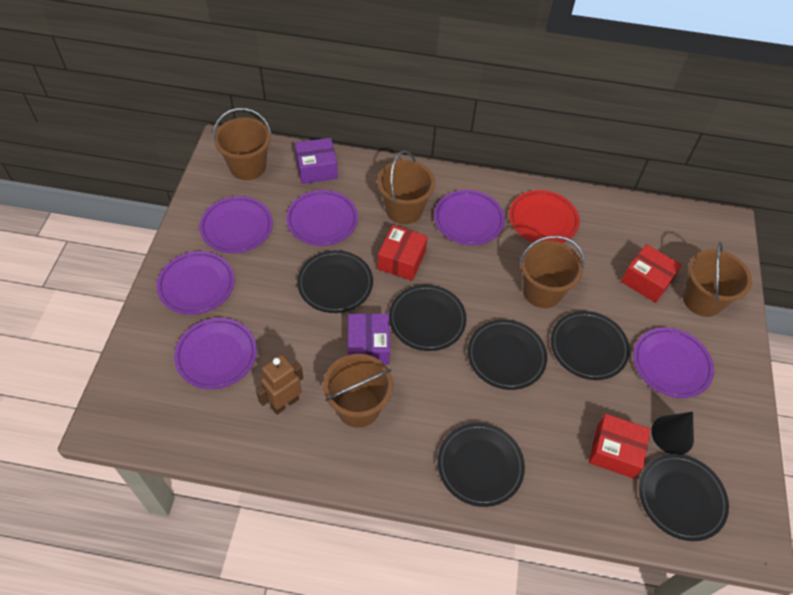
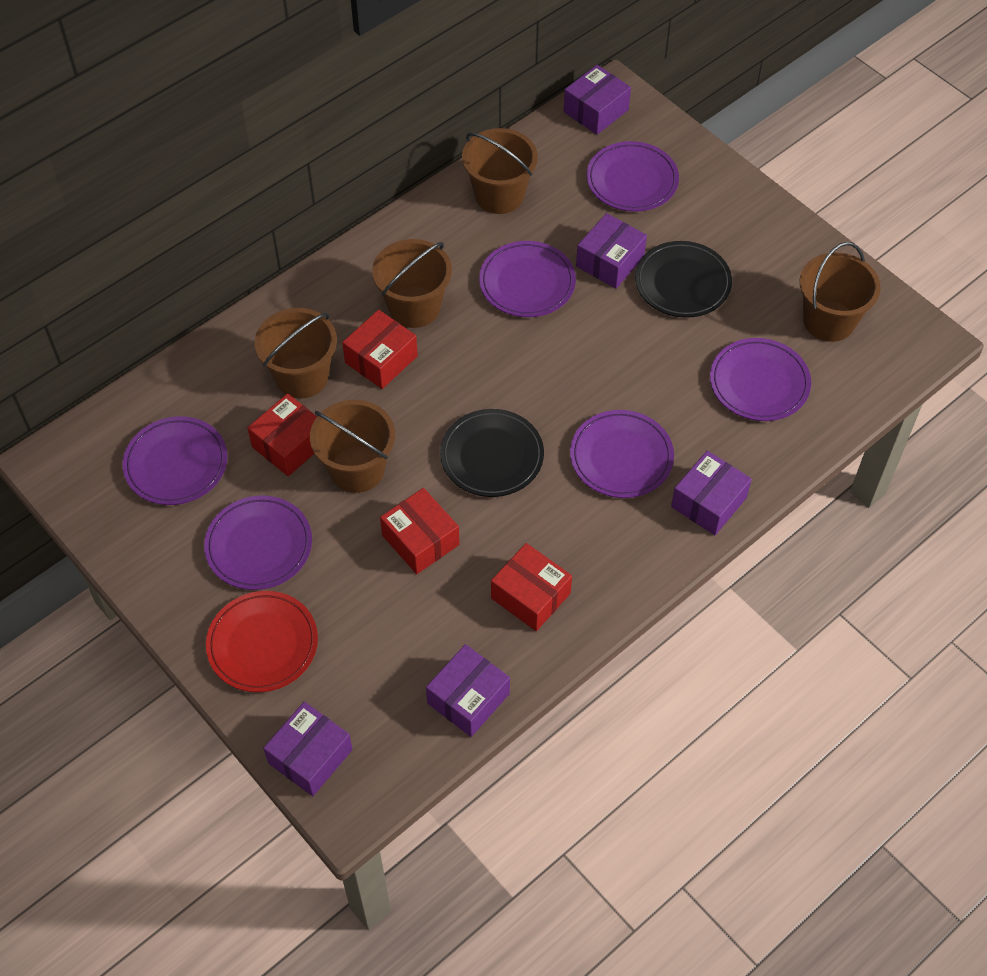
black cone: 1 -> 0
black plate: 6 -> 2
brown robot: 1 -> 0
purple box: 2 -> 5
red box: 3 -> 4

